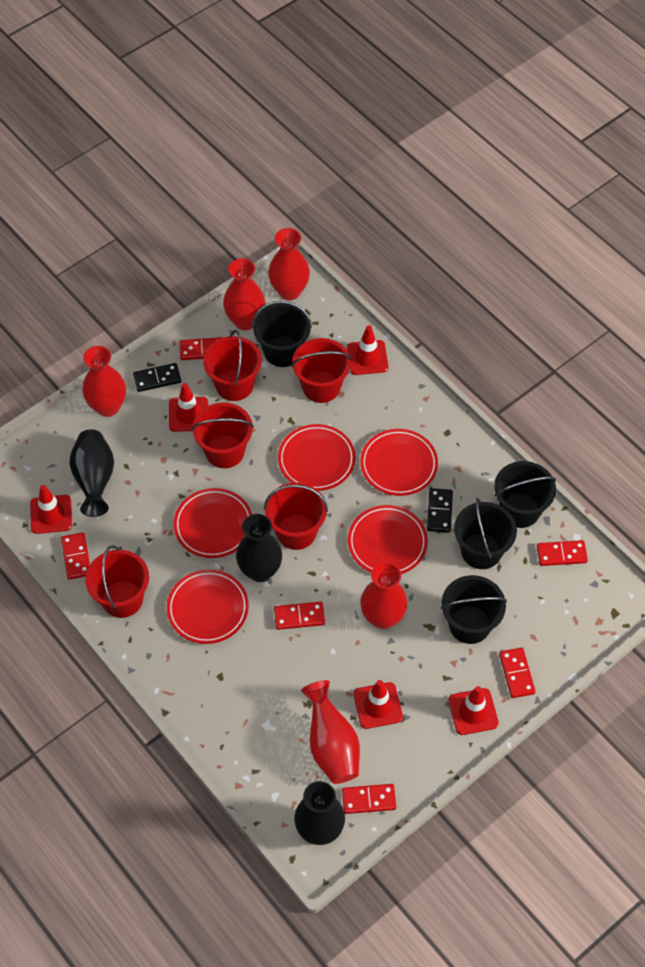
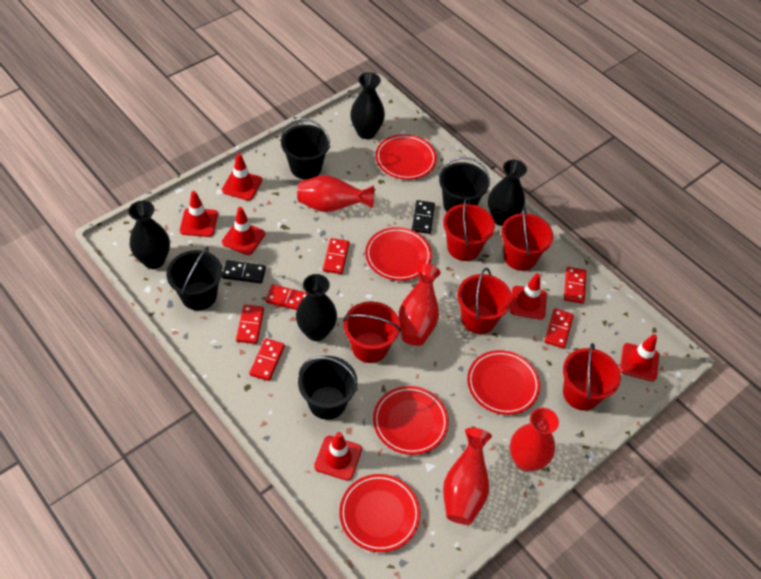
black vase: 3 -> 4
red traffic cone: 5 -> 6
red vase: 5 -> 4

